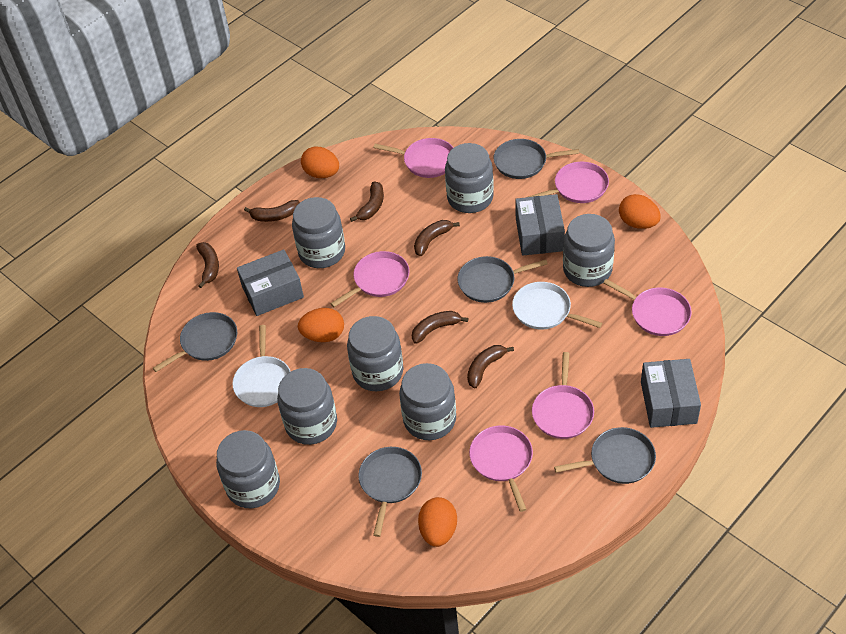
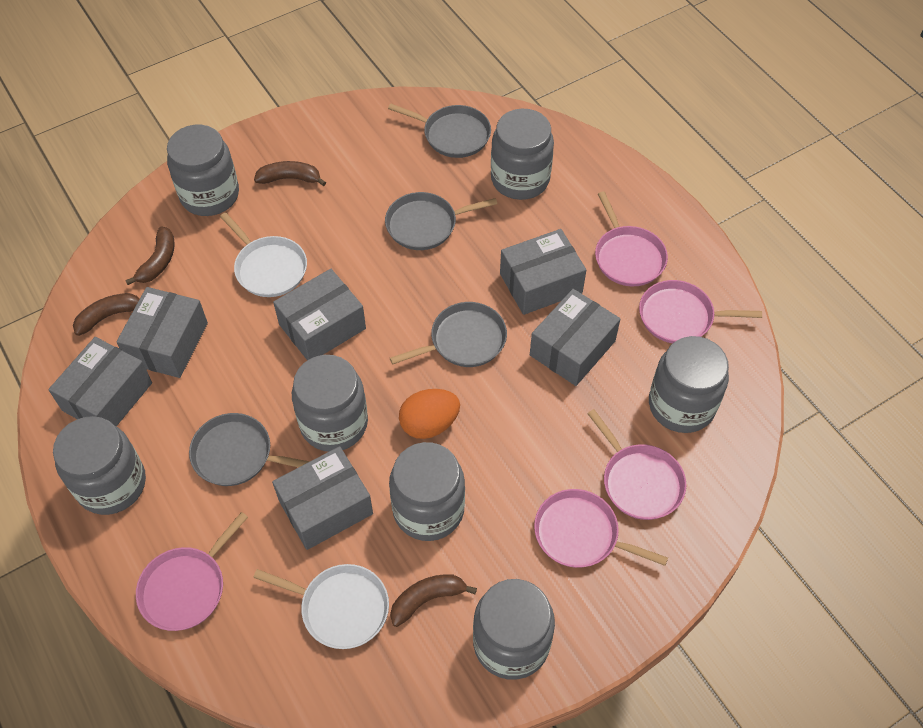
brown banana: 6 -> 4
grey box: 3 -> 6
grey pan: 5 -> 4
orange egg: 4 -> 1
pink pan: 6 -> 5

